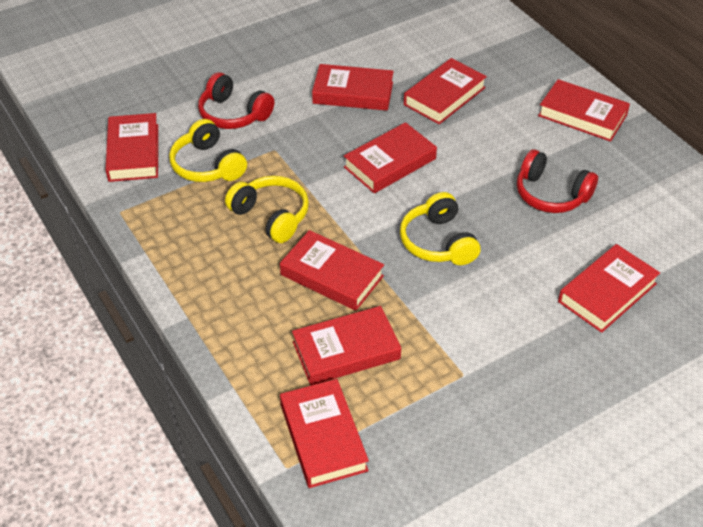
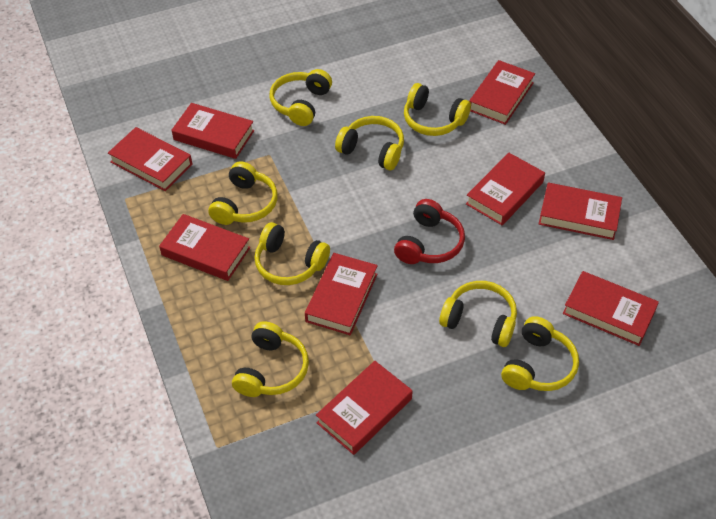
red headphones: 2 -> 1
yellow headphones: 3 -> 8

